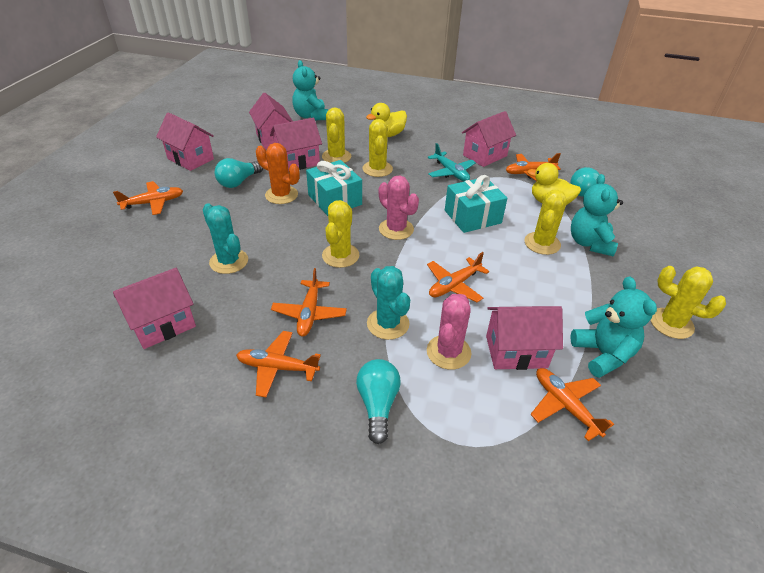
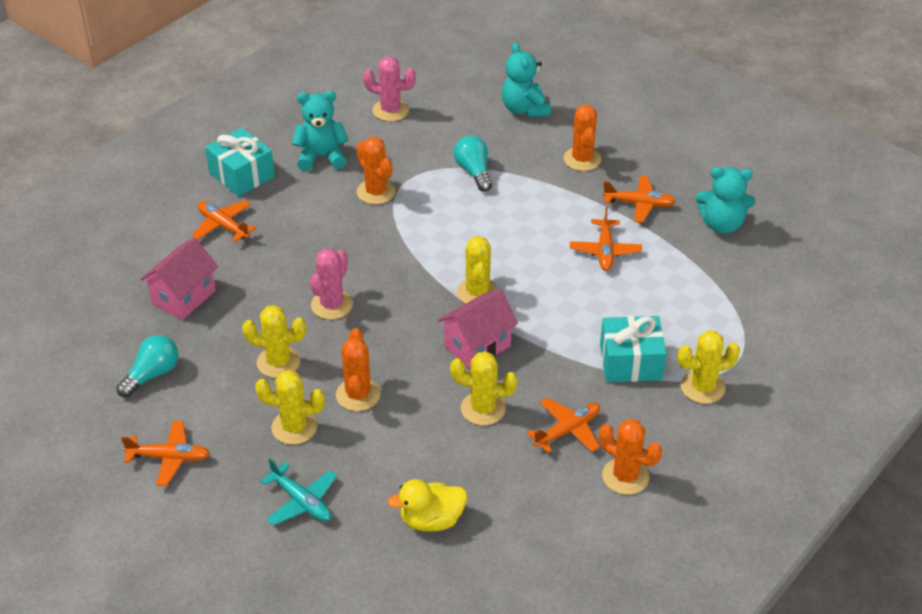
orange cactus: 1 -> 4
orange plane: 6 -> 5
pink house: 6 -> 2
turquoise cactus: 2 -> 0
turquoise light bulb: 3 -> 2
yellow duck: 2 -> 1

